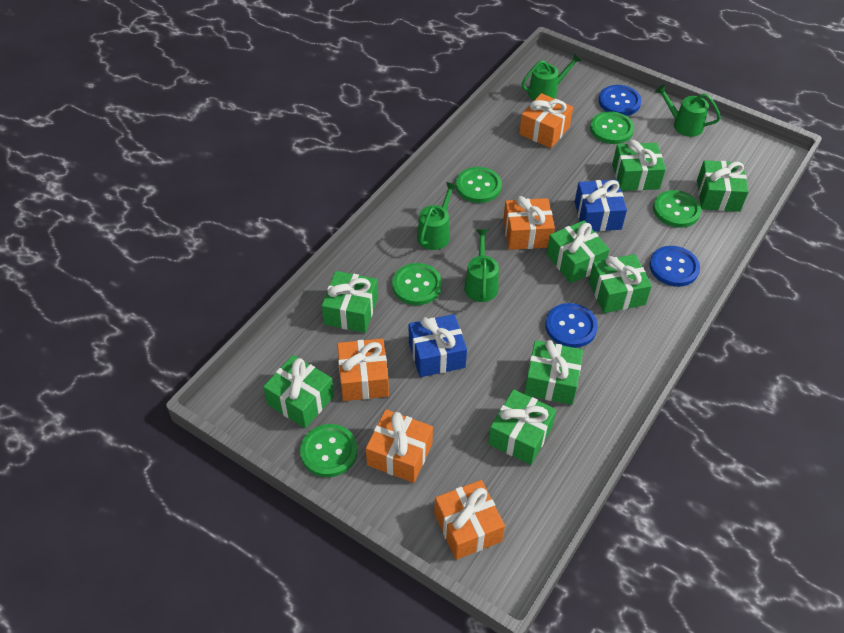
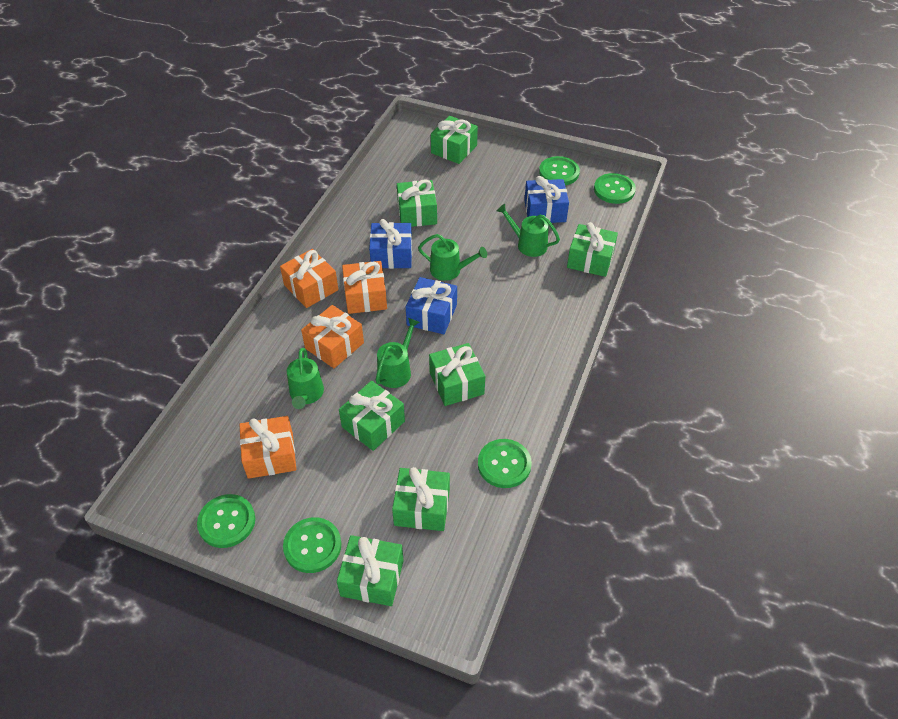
blue button: 3 -> 0
blue gift: 2 -> 3
green gift: 8 -> 7
orange gift: 5 -> 4

